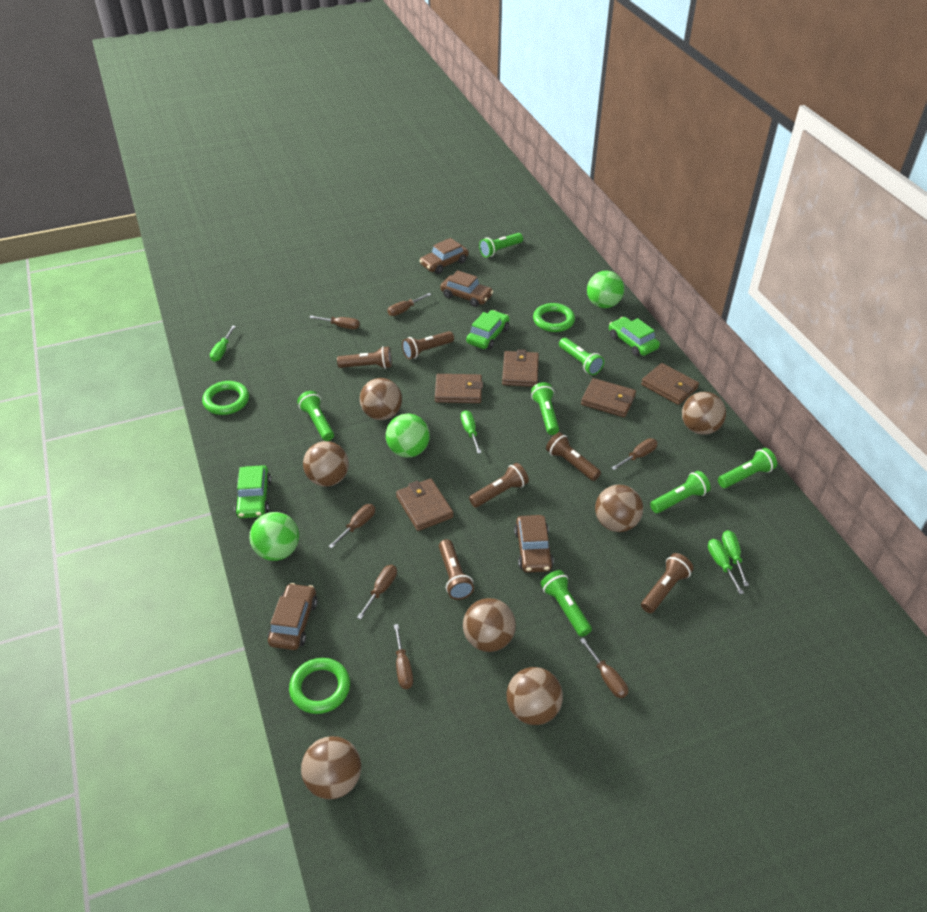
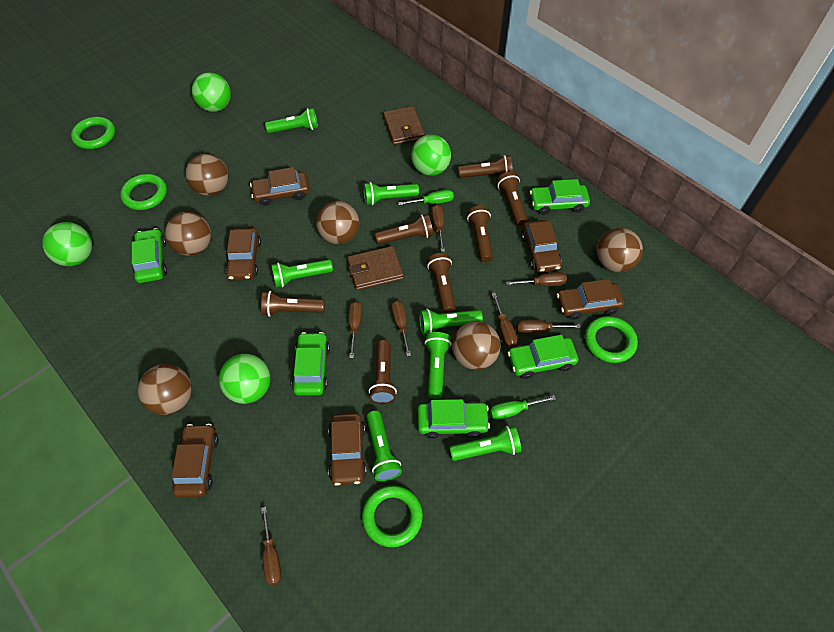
brown ball: 7 -> 6
brown car: 4 -> 6
brown flashlight: 6 -> 7
brown wallet: 5 -> 2
green ball: 3 -> 4
green car: 3 -> 5
green ring: 3 -> 4
green screwdriver: 4 -> 2

